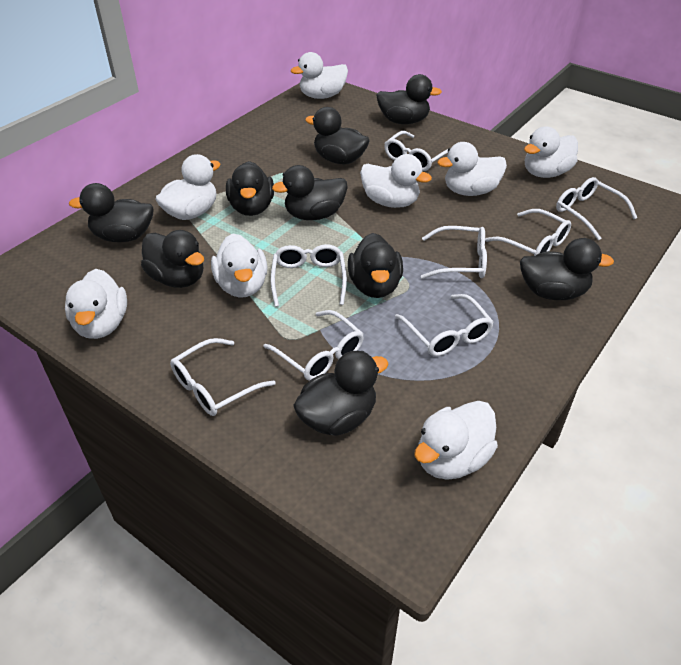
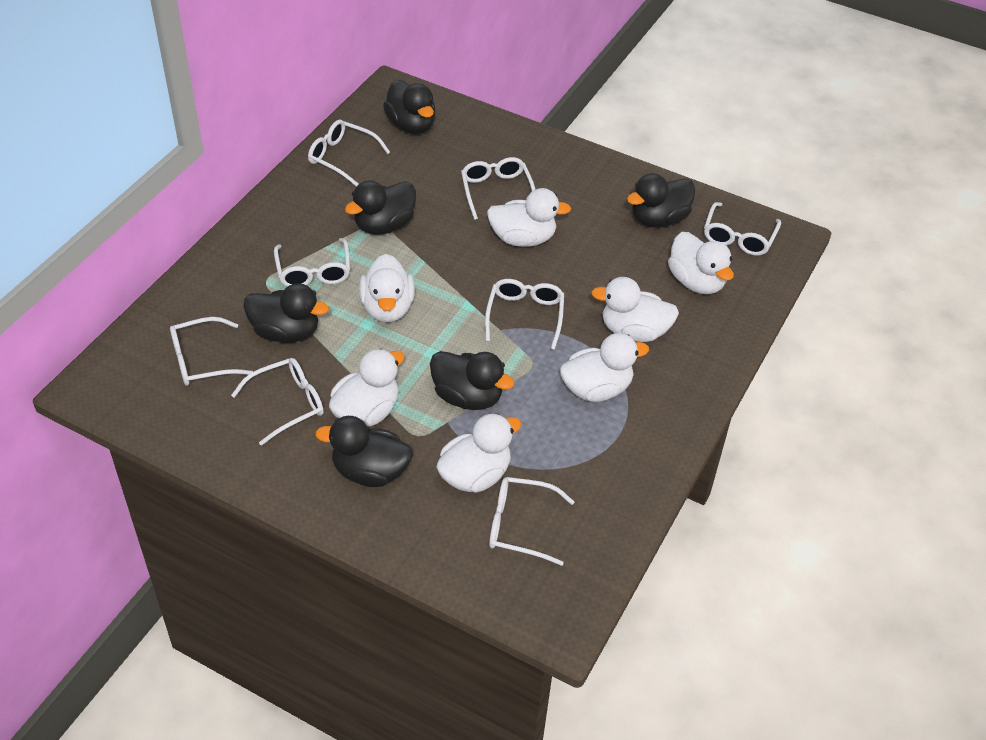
black duck: 9 -> 6
white duck: 8 -> 7

